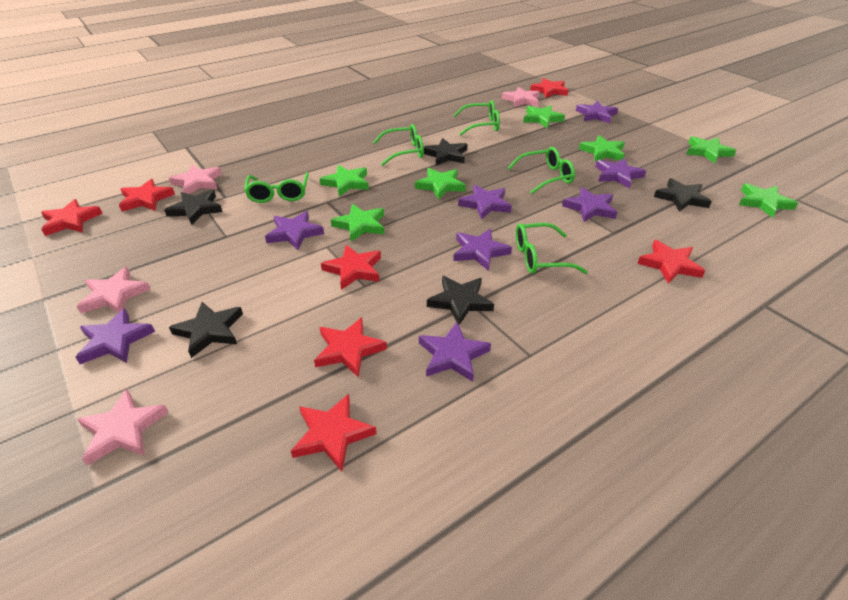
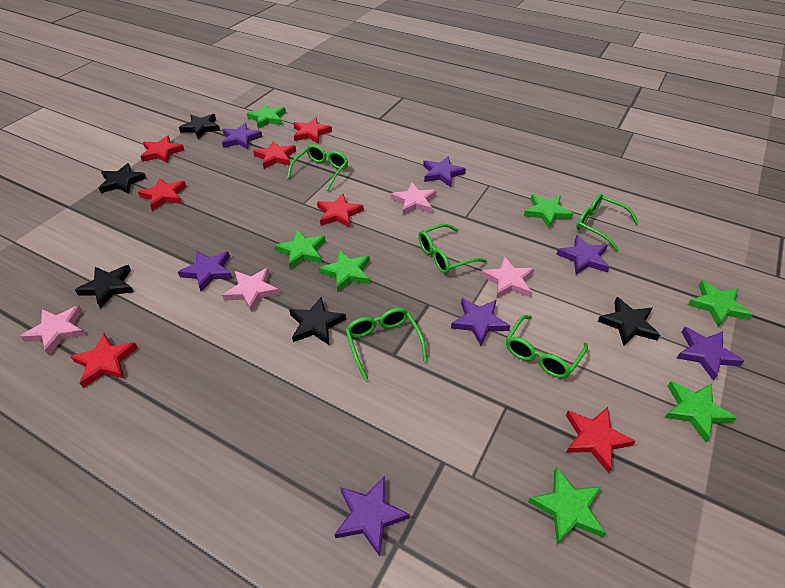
purple star: 8 -> 7

